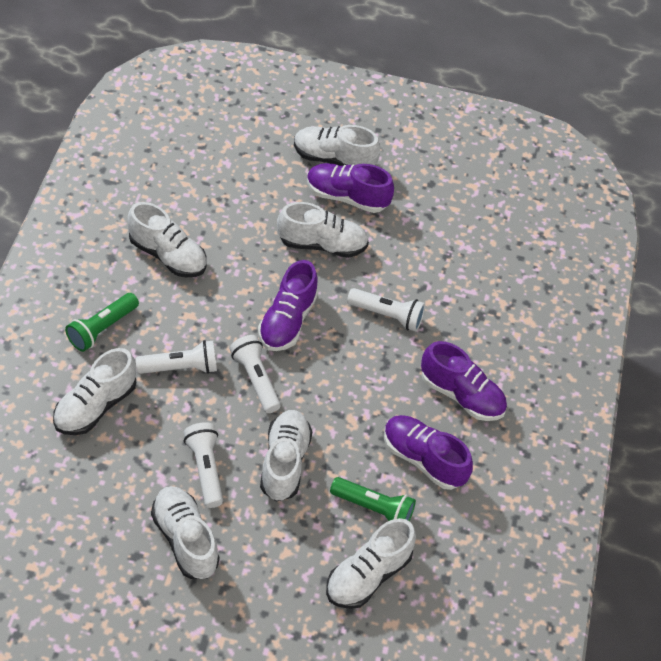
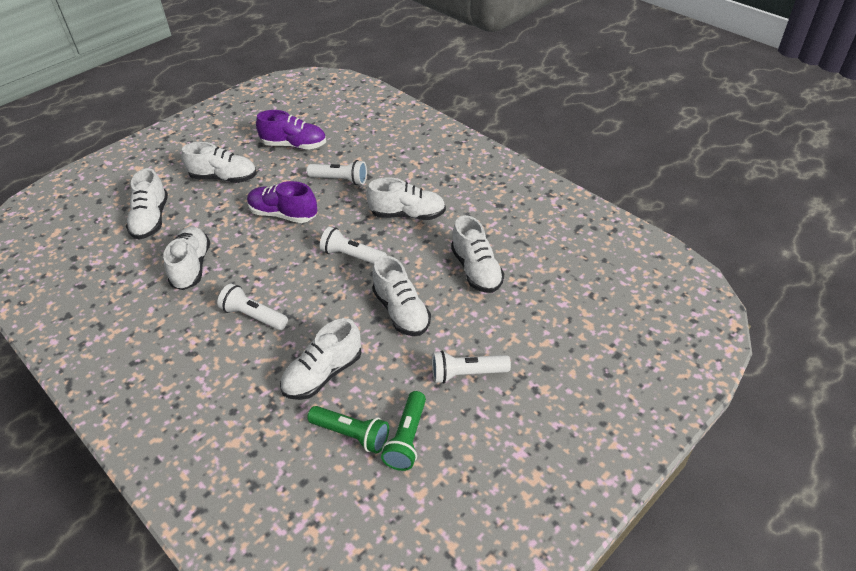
purple shoe: 4 -> 2

